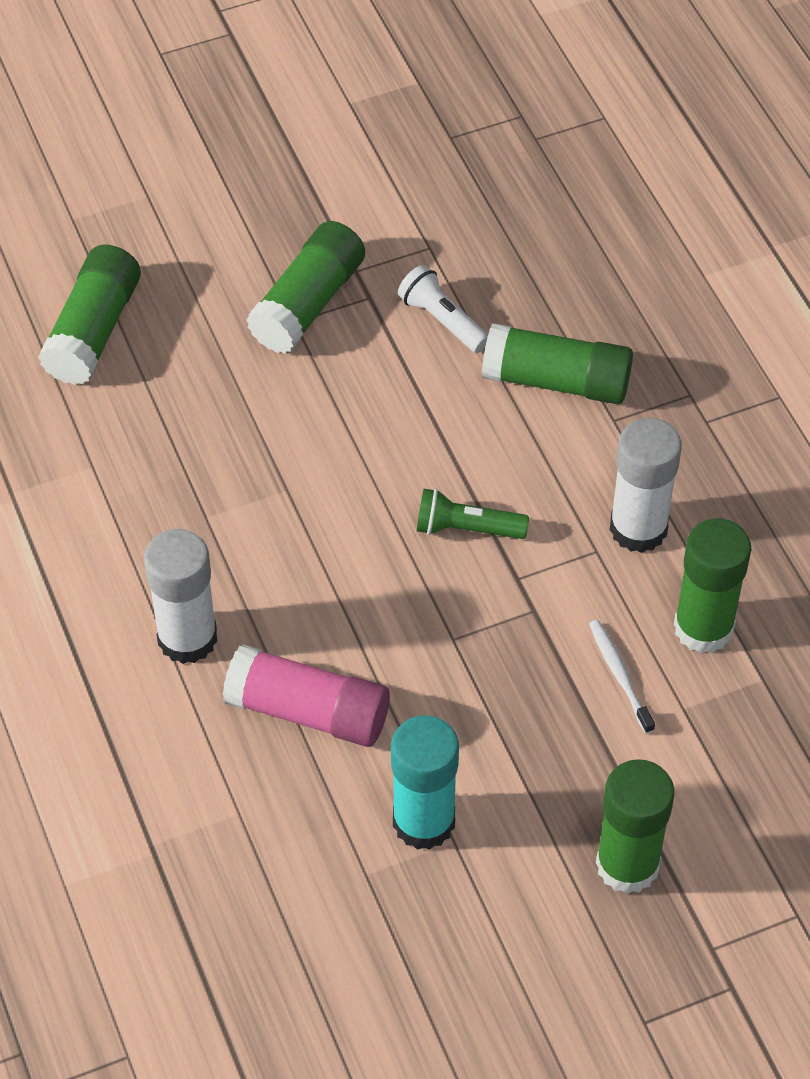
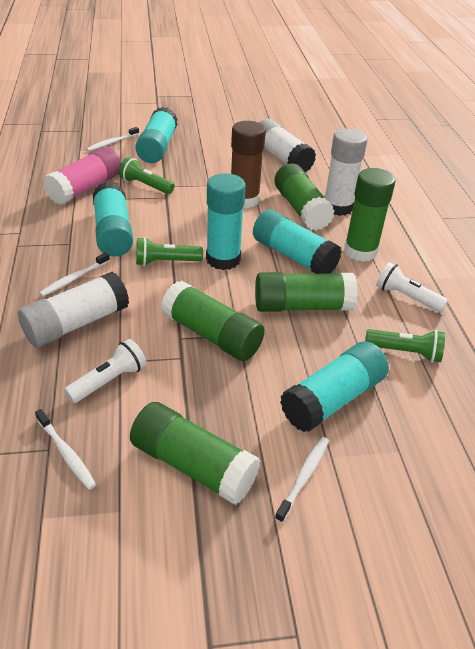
brown glue stick: 0 -> 1
green flashlight: 1 -> 3
turquoise glue stick: 1 -> 5
white flashlight: 1 -> 2
white glue stick: 2 -> 3
white toothbrush: 1 -> 4

